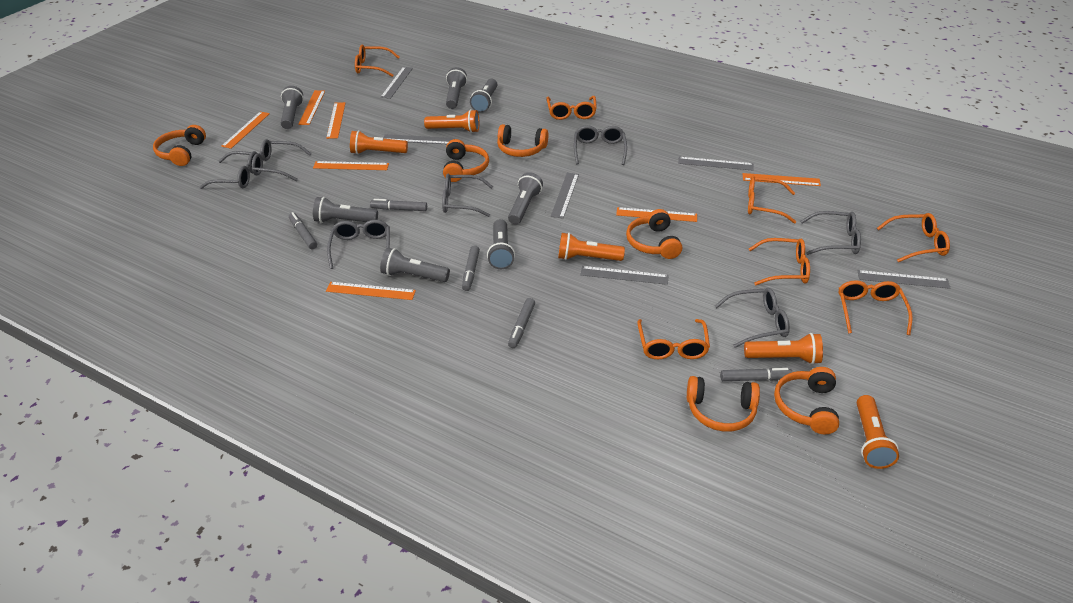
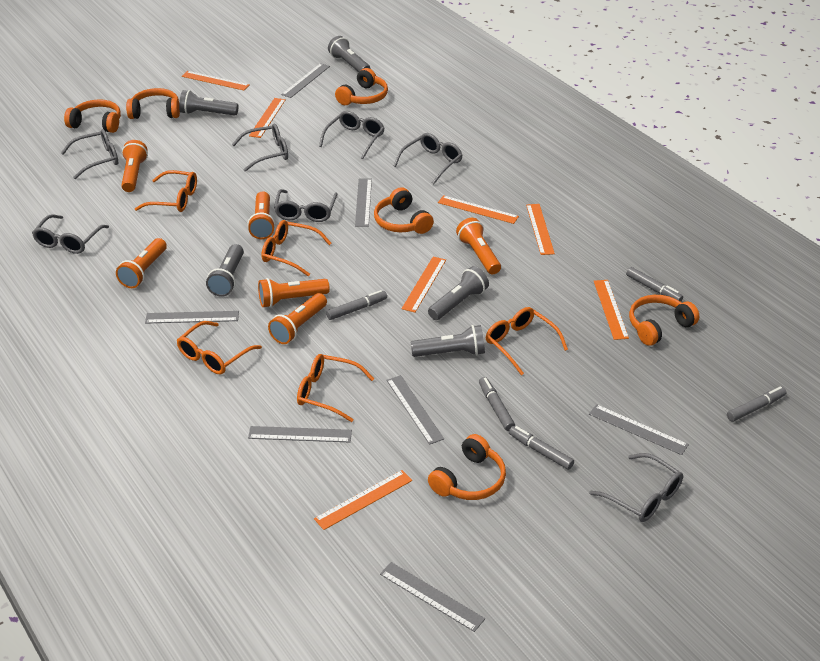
grey flashlight: 7 -> 5
grey ruler: 6 -> 7
orange flashlight: 5 -> 6
orange glasses: 7 -> 5

